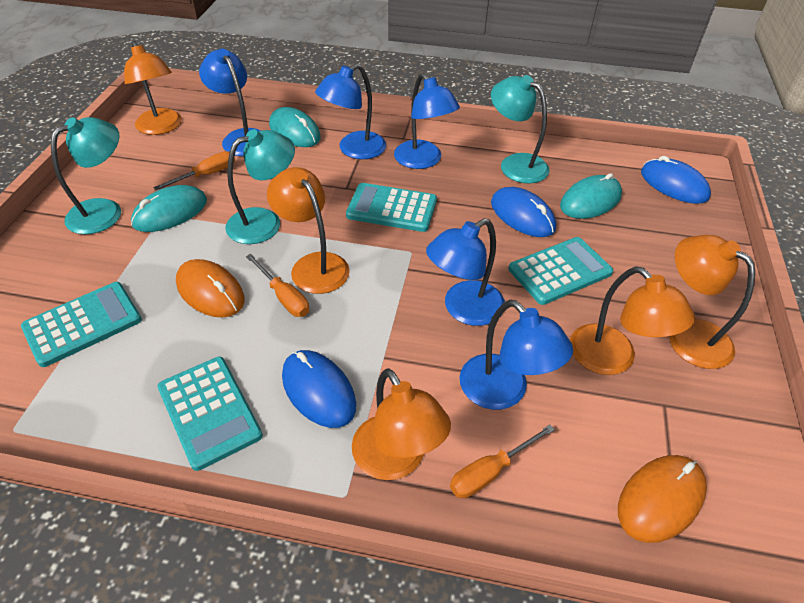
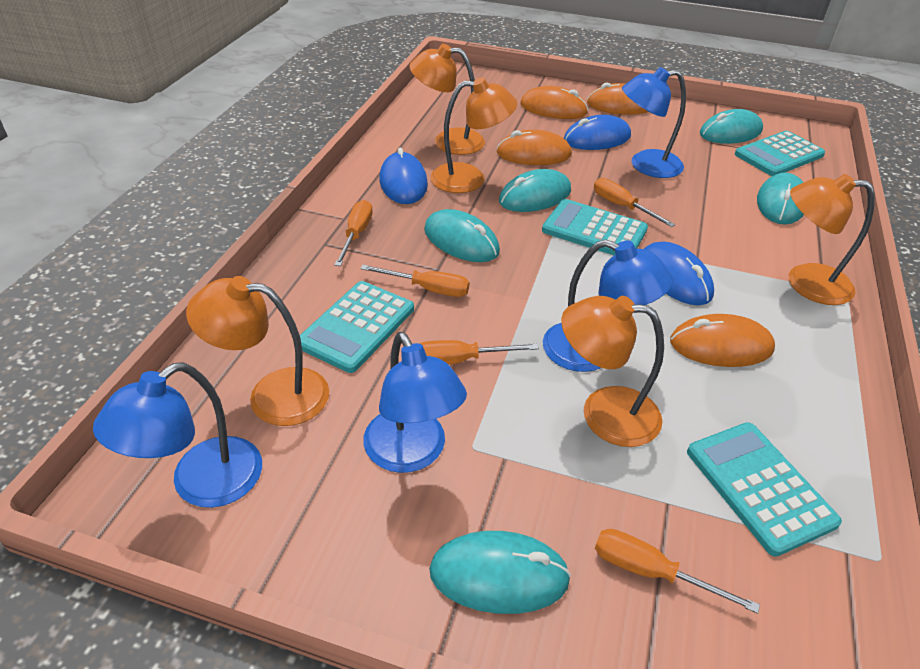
blue lamp: 5 -> 4
orange mouse: 2 -> 4
orange screwdriver: 3 -> 5
turquoise lamp: 3 -> 0
turquoise mouse: 3 -> 5

